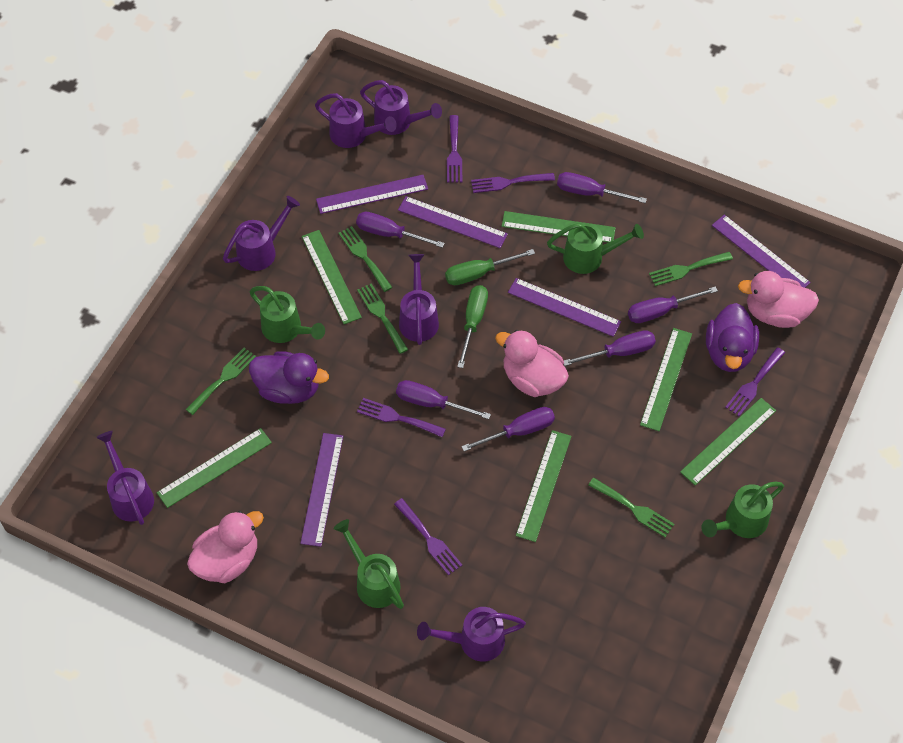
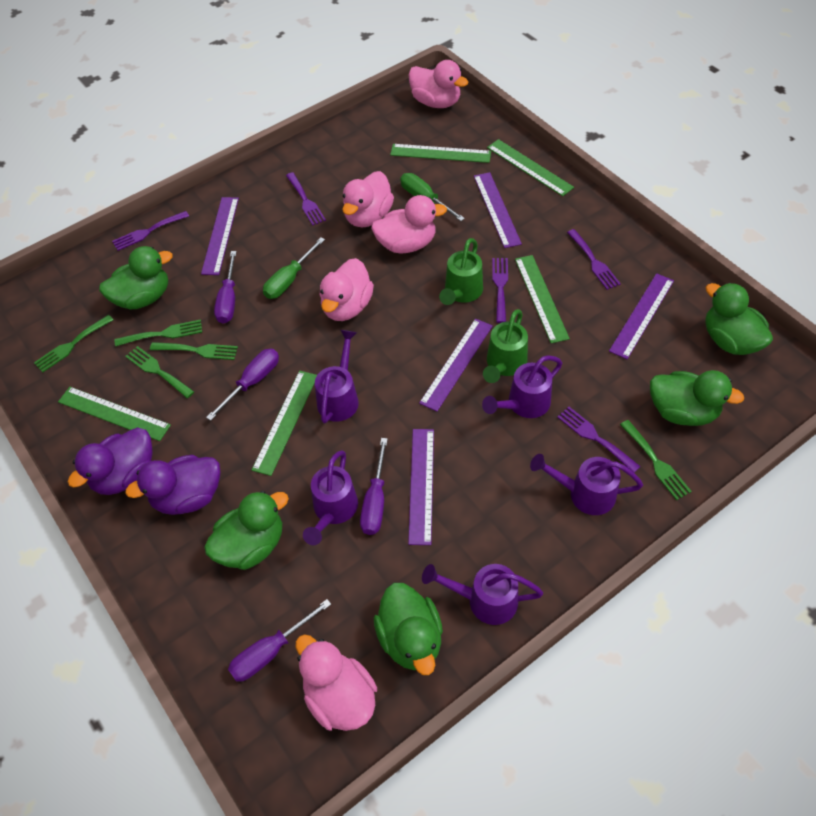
green duck: 0 -> 5
green ruler: 6 -> 5
green watering can: 4 -> 2
pink duck: 3 -> 5
purple screwdriver: 6 -> 4
purple watering can: 6 -> 5

